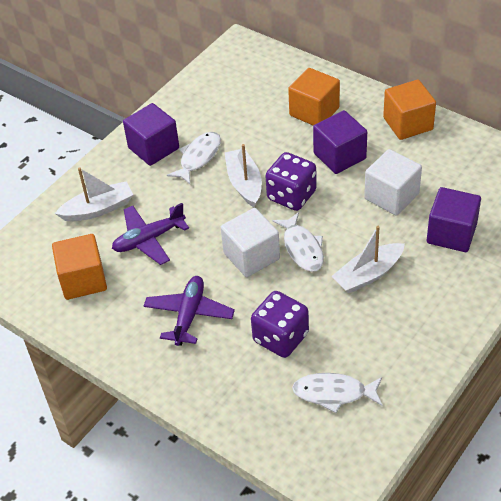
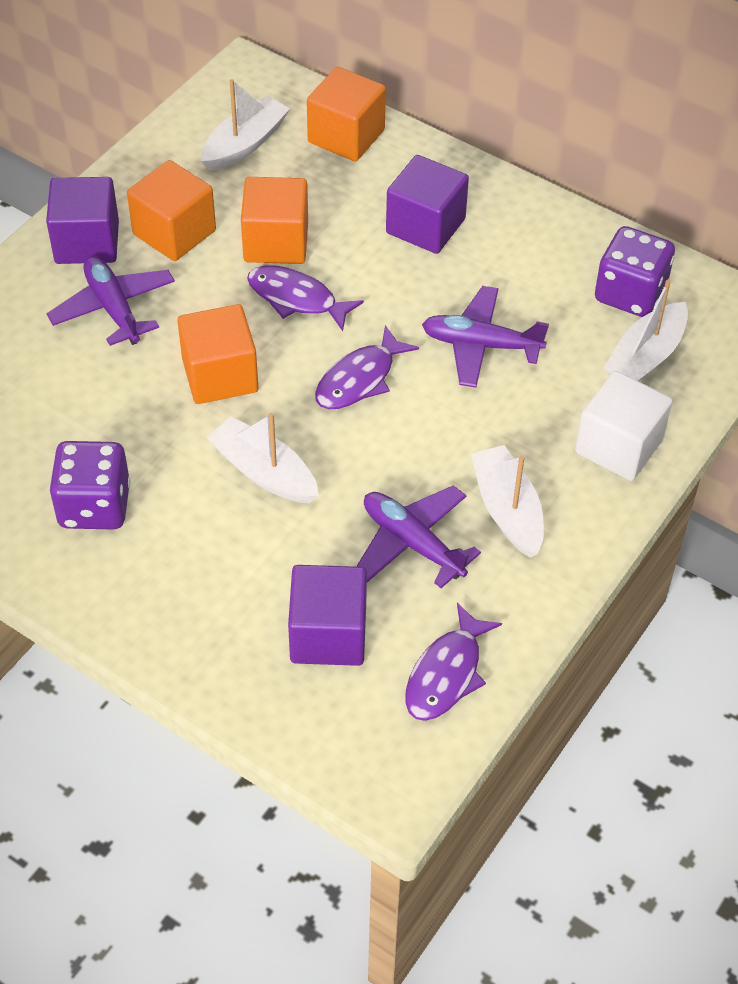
orange cube: 3 -> 4
purple fish: 0 -> 3
purple plane: 2 -> 3
white boat: 3 -> 4
white cube: 2 -> 1
white fish: 3 -> 0

